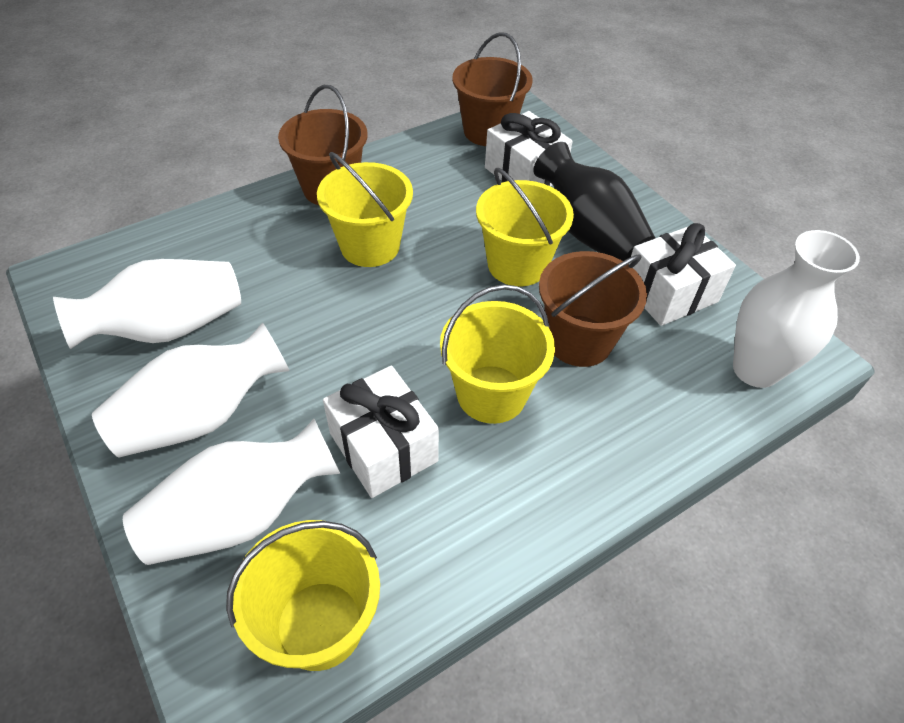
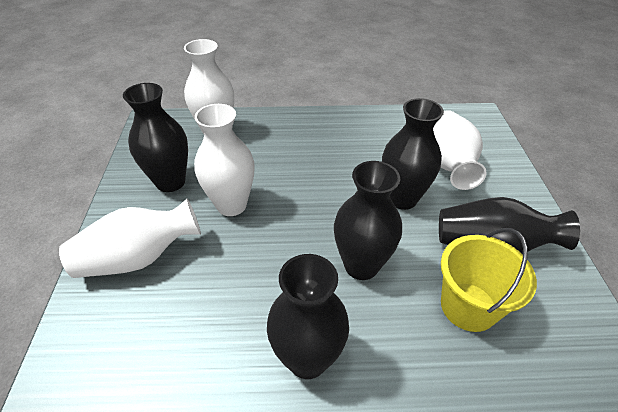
black vase: 1 -> 5
brown bucket: 3 -> 0
white gift: 3 -> 0
yellow bucket: 4 -> 1

